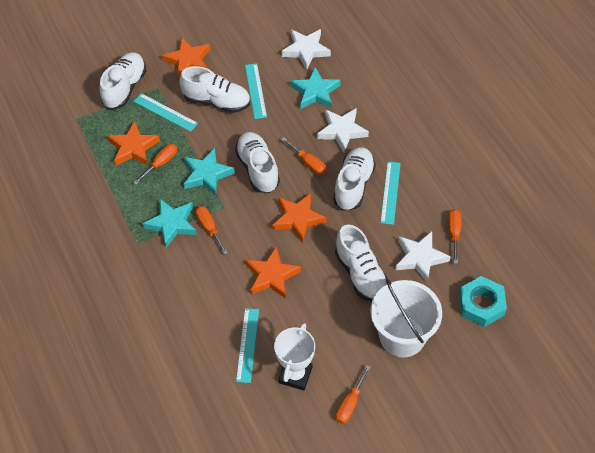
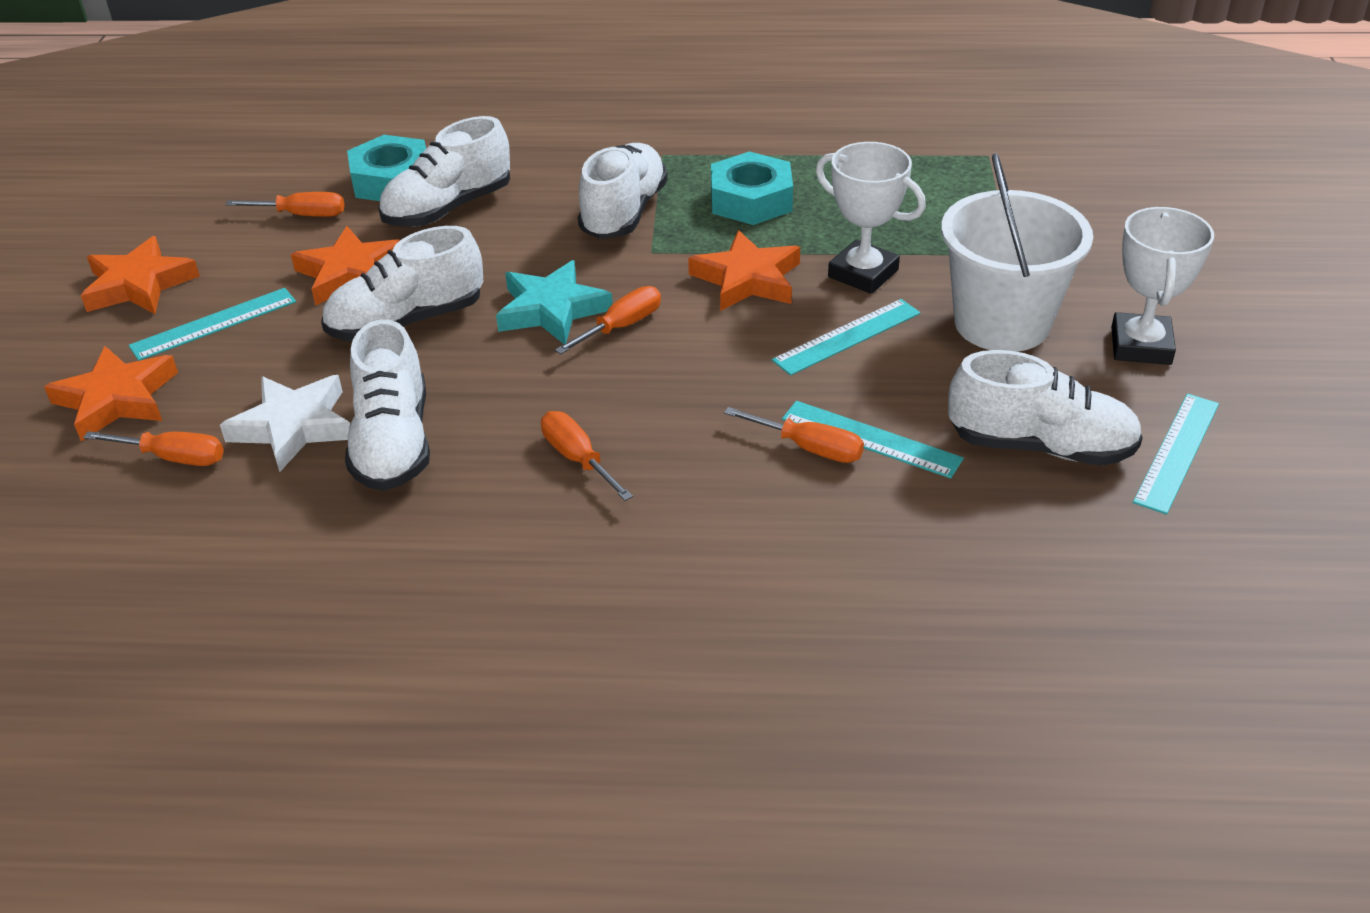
turquoise nut: 1 -> 2
turquoise star: 3 -> 1
white star: 3 -> 1
white trophy: 1 -> 2

